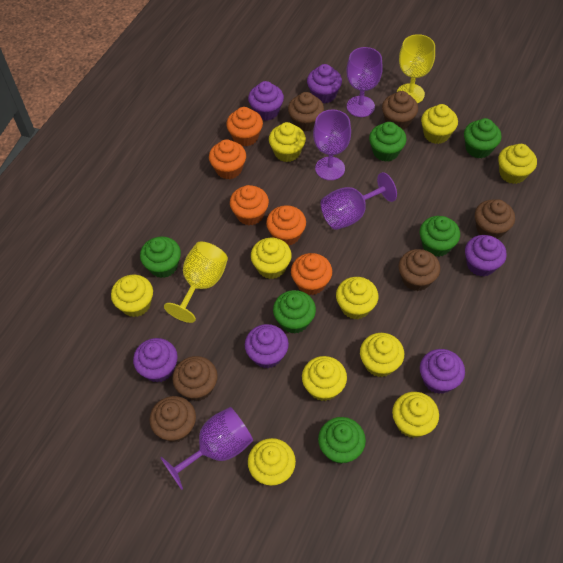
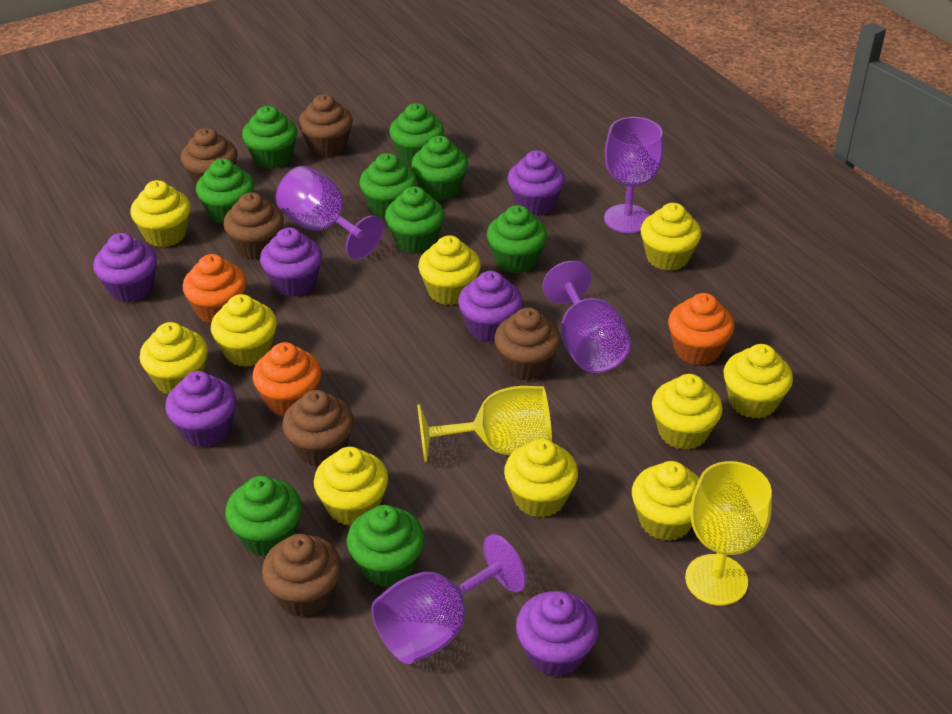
green cupcake: 6 -> 9
orange cupcake: 5 -> 3

